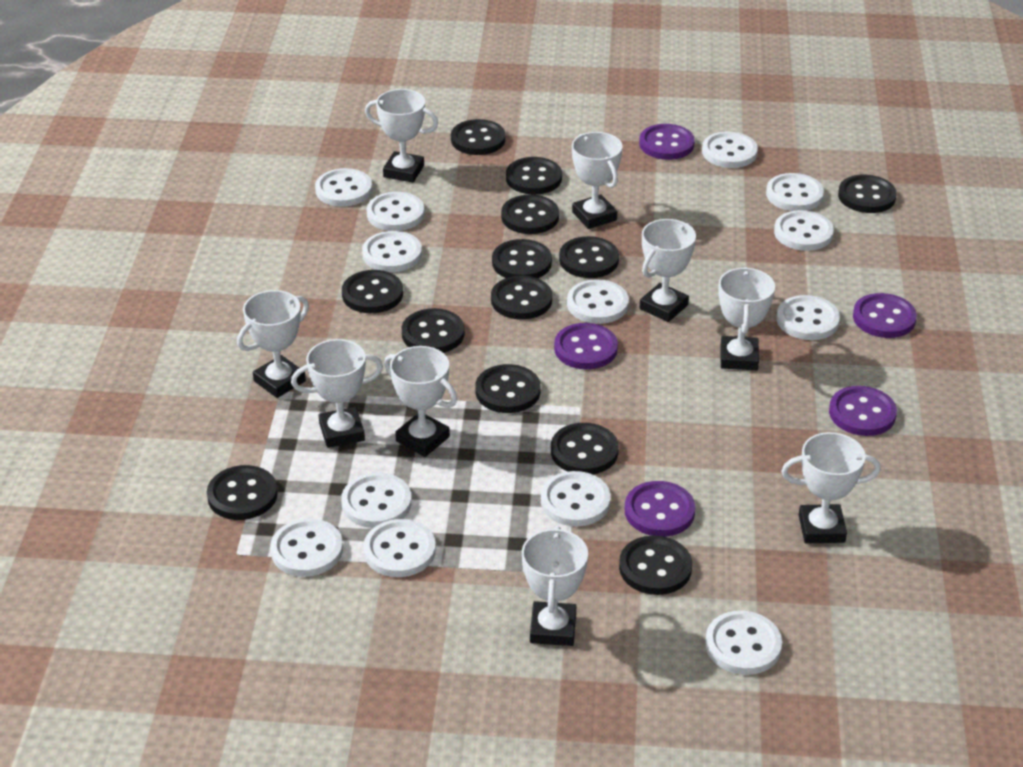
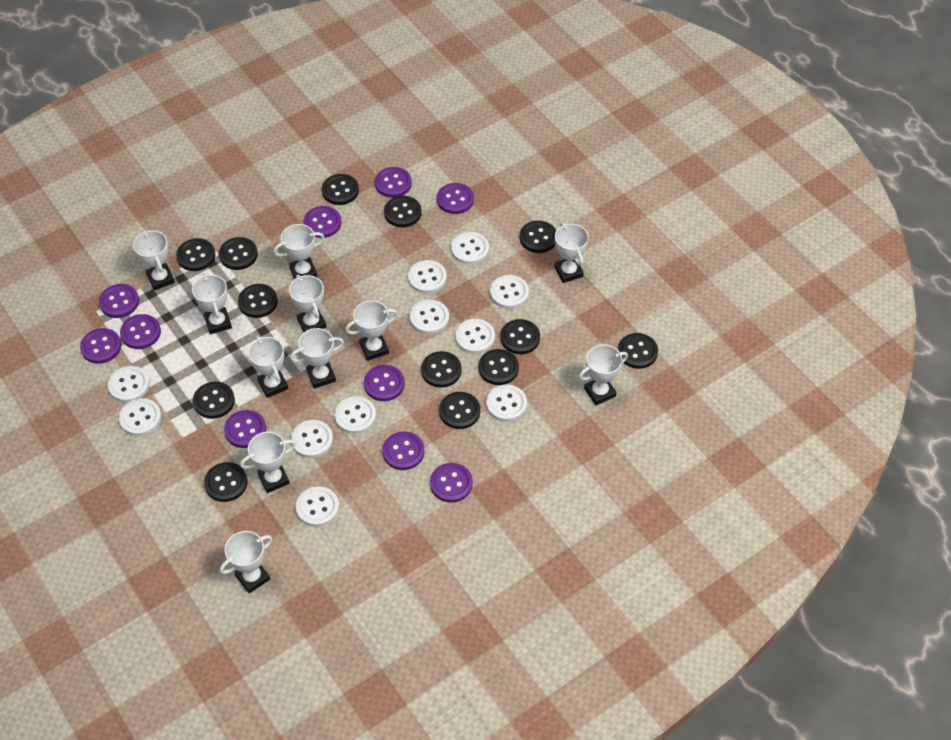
purple button: 5 -> 10
white button: 13 -> 11
white trophy: 9 -> 11

